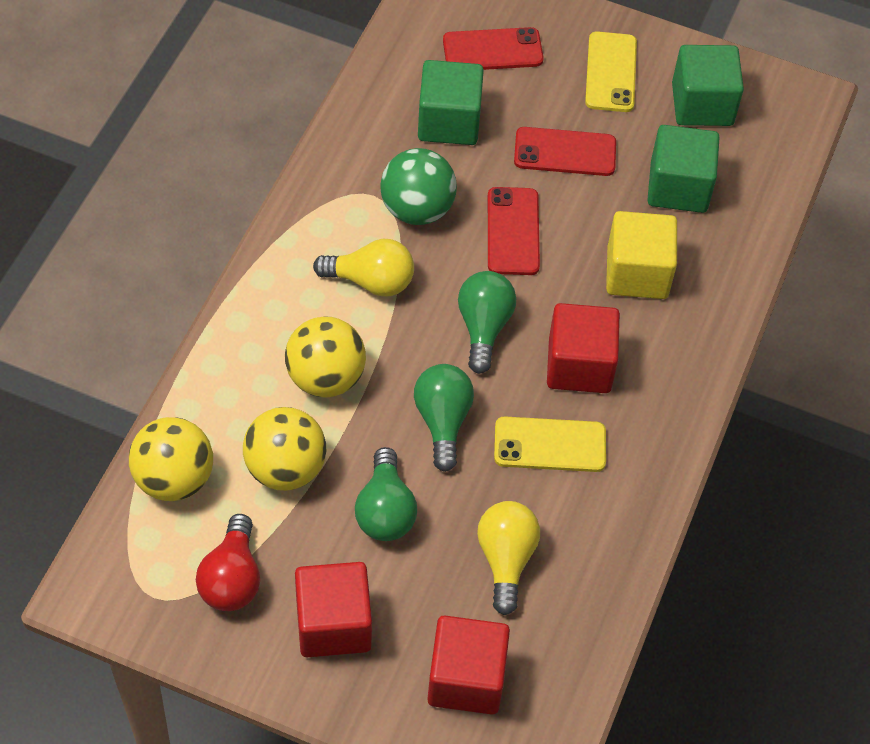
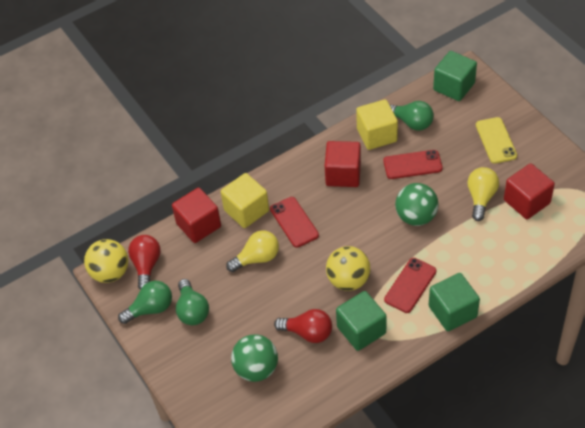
green ball: 1 -> 2
red light bulb: 1 -> 2
yellow ball: 3 -> 2
yellow cube: 1 -> 2
yellow phone: 2 -> 1

